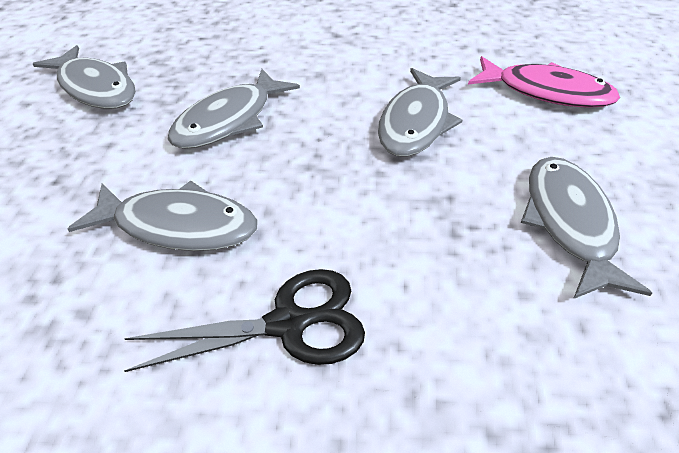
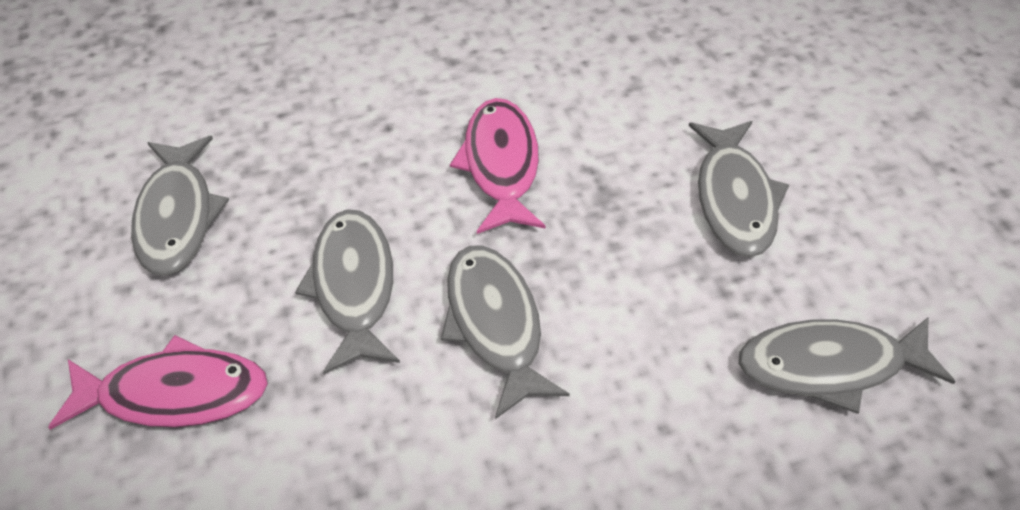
black scissors: 1 -> 0
pink fish: 1 -> 2

